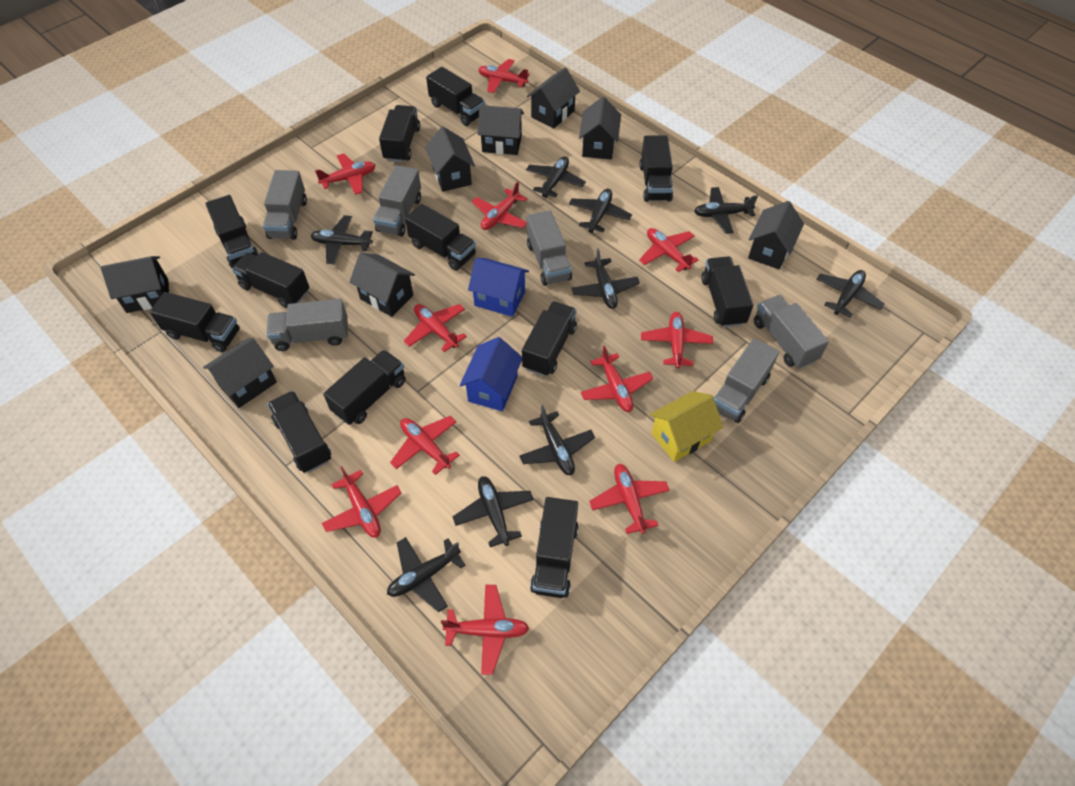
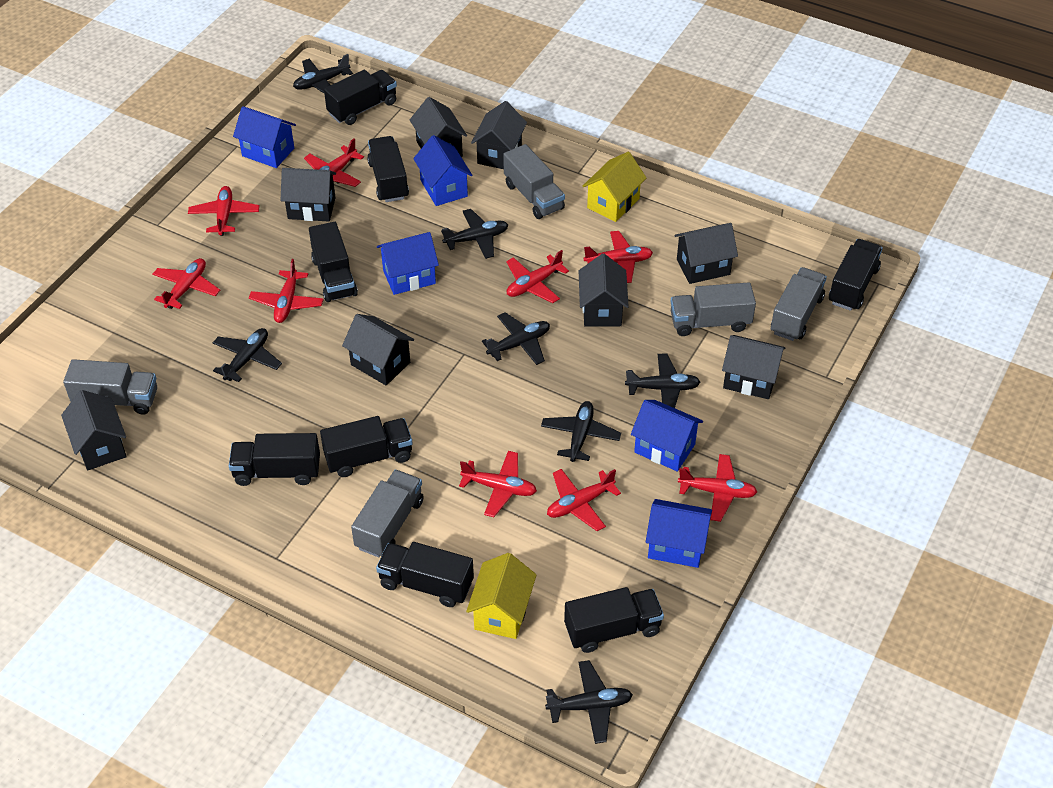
black plane: 9 -> 7
black truck: 12 -> 8
blue house: 2 -> 5
grey truck: 6 -> 5
red plane: 11 -> 9
yellow house: 1 -> 2

